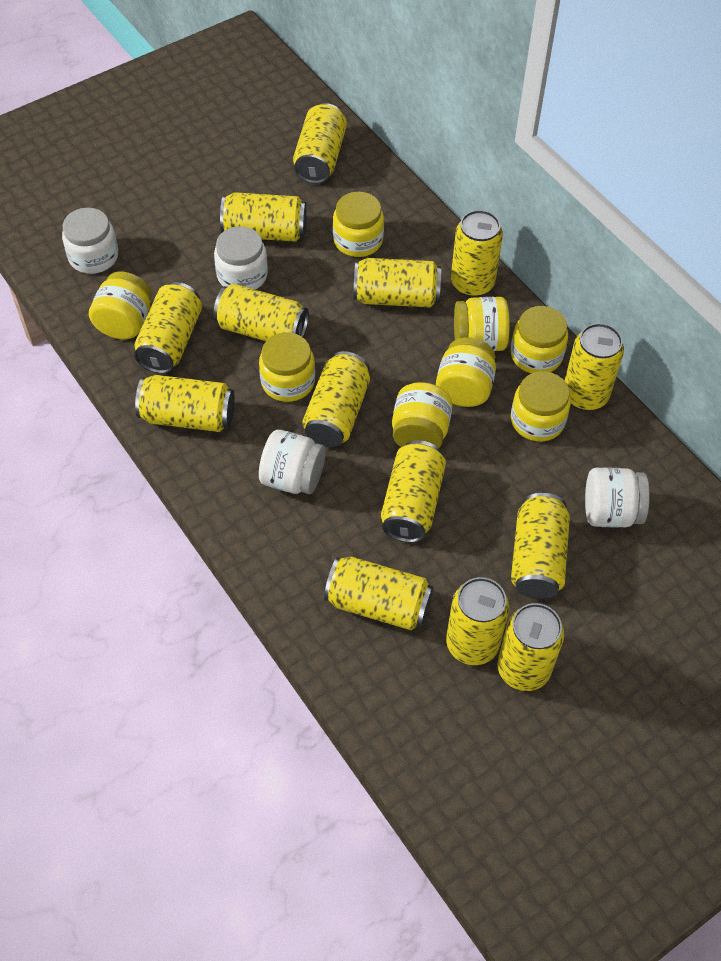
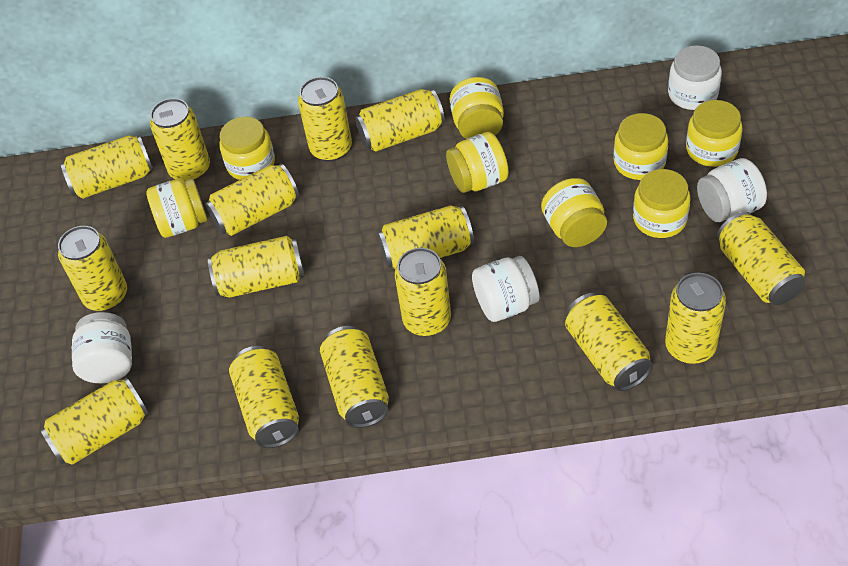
yellow can: 14 -> 15

